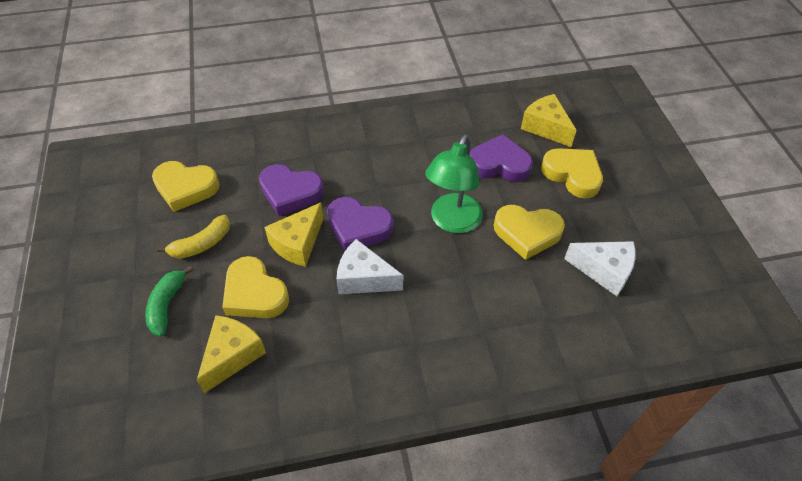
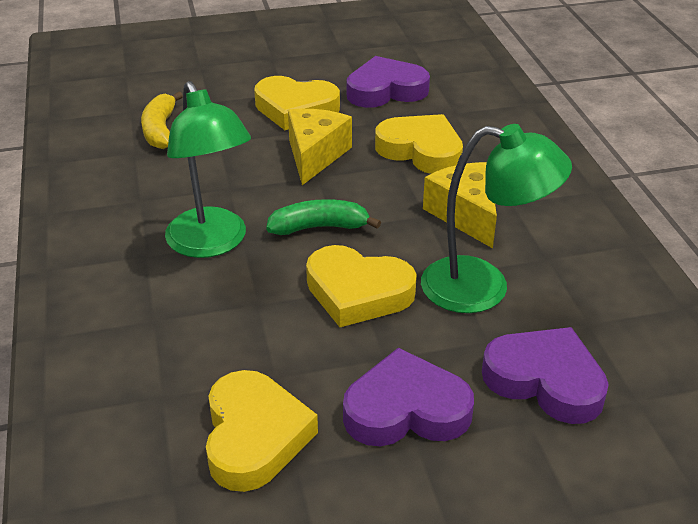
green lamp: 1 -> 2
white cheese: 2 -> 0
yellow cheese: 3 -> 2

